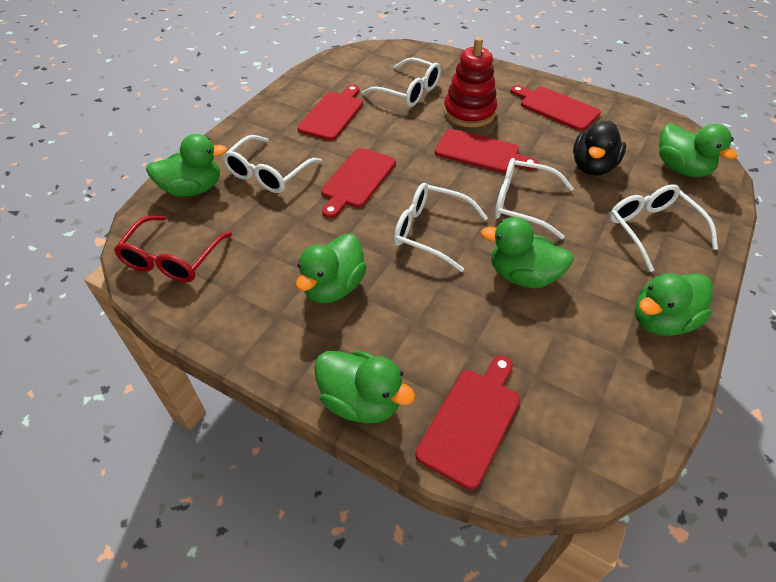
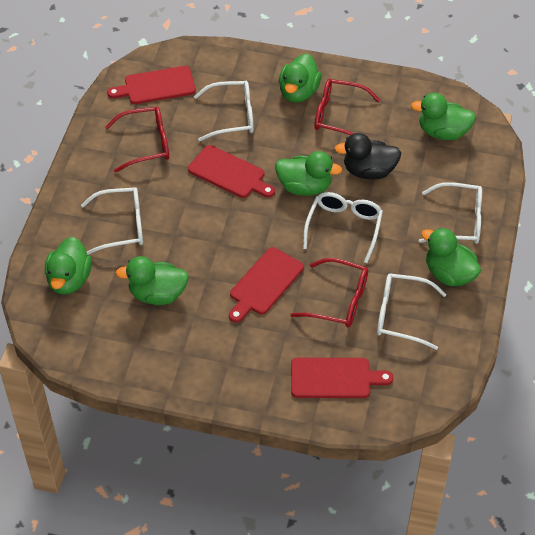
red cutting board: 5 -> 4
red glasses: 1 -> 3
red stacking toy: 1 -> 0

